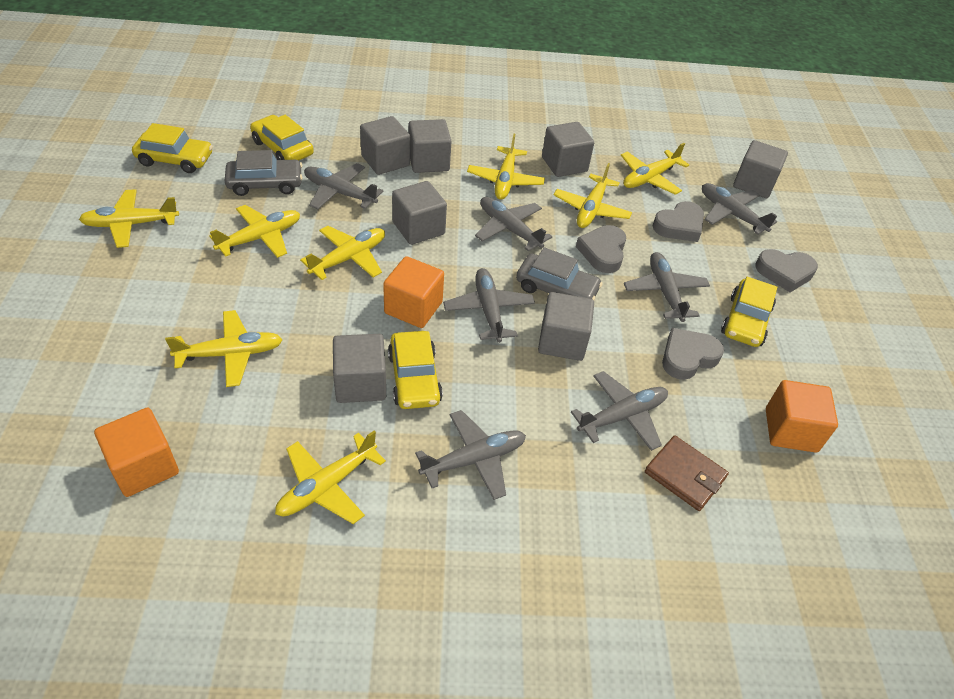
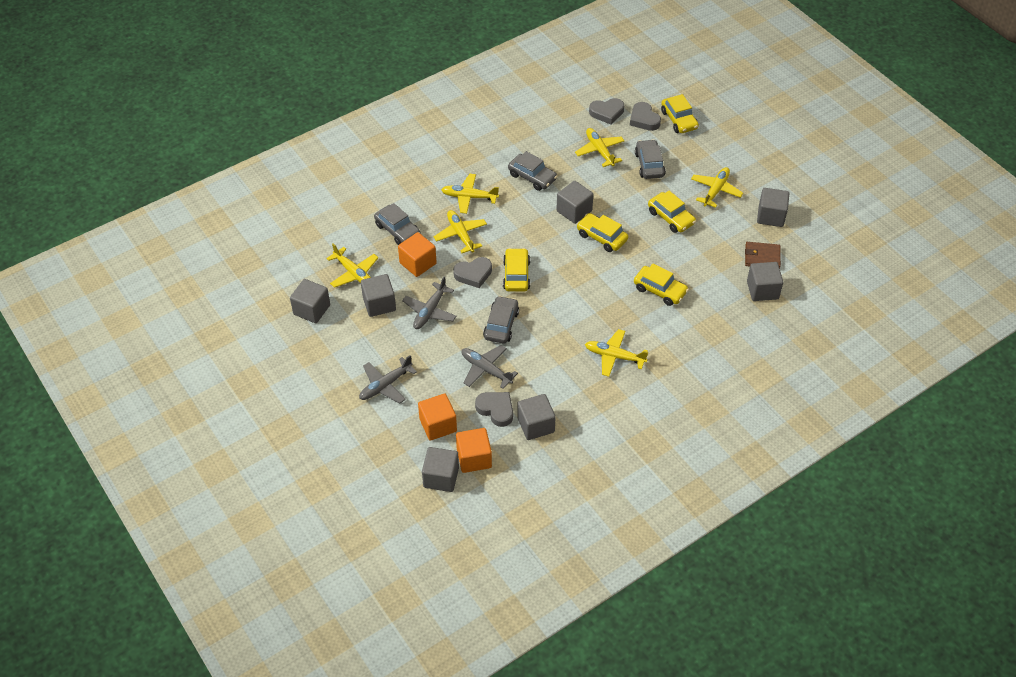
grey car: 2 -> 4
grey plane: 7 -> 3
yellow car: 4 -> 5
yellow plane: 8 -> 6

